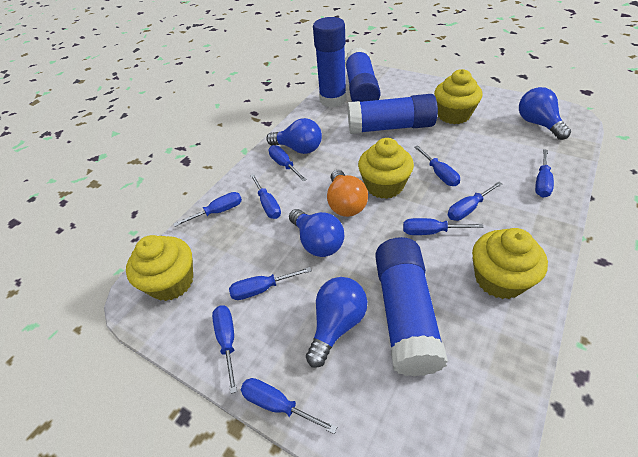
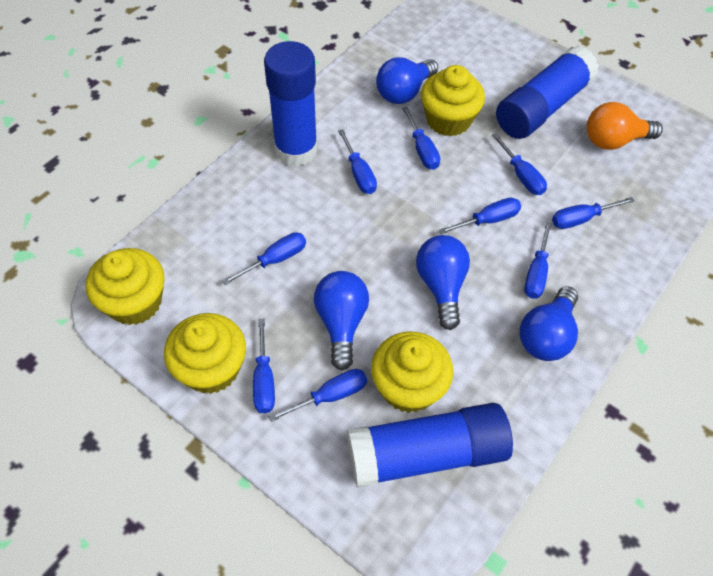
blue glue stick: 4 -> 3
blue screwdriver: 10 -> 9

